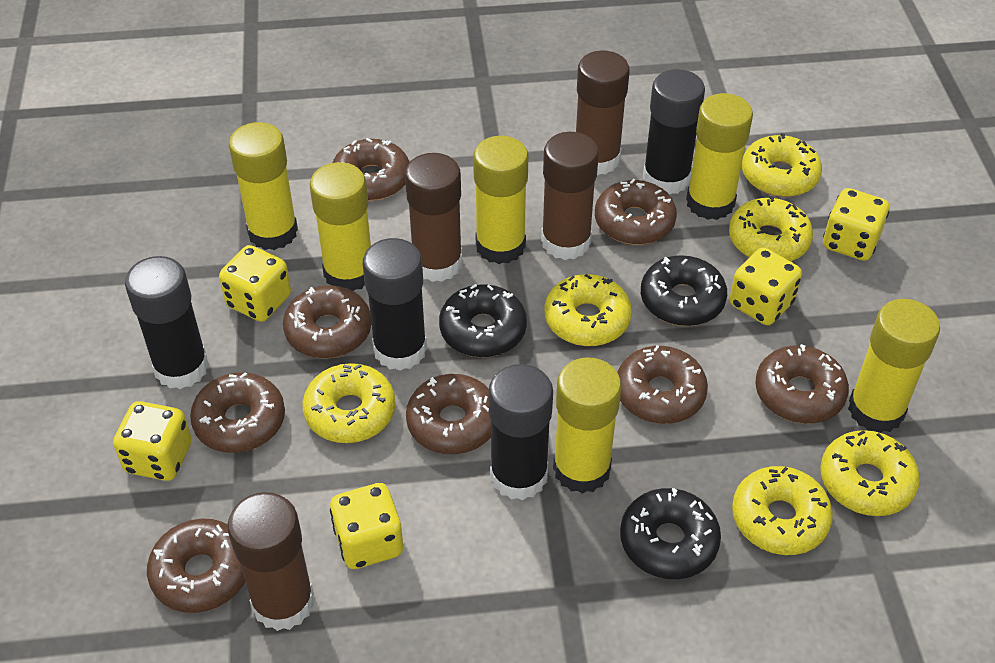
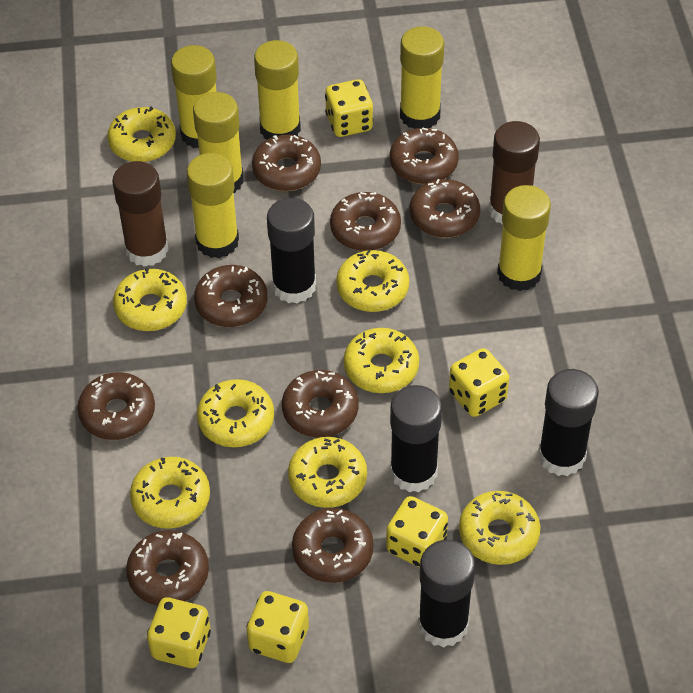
black donut: 3 -> 0
brown donut: 8 -> 9
brown glue stick: 4 -> 2
yellow donut: 6 -> 8

